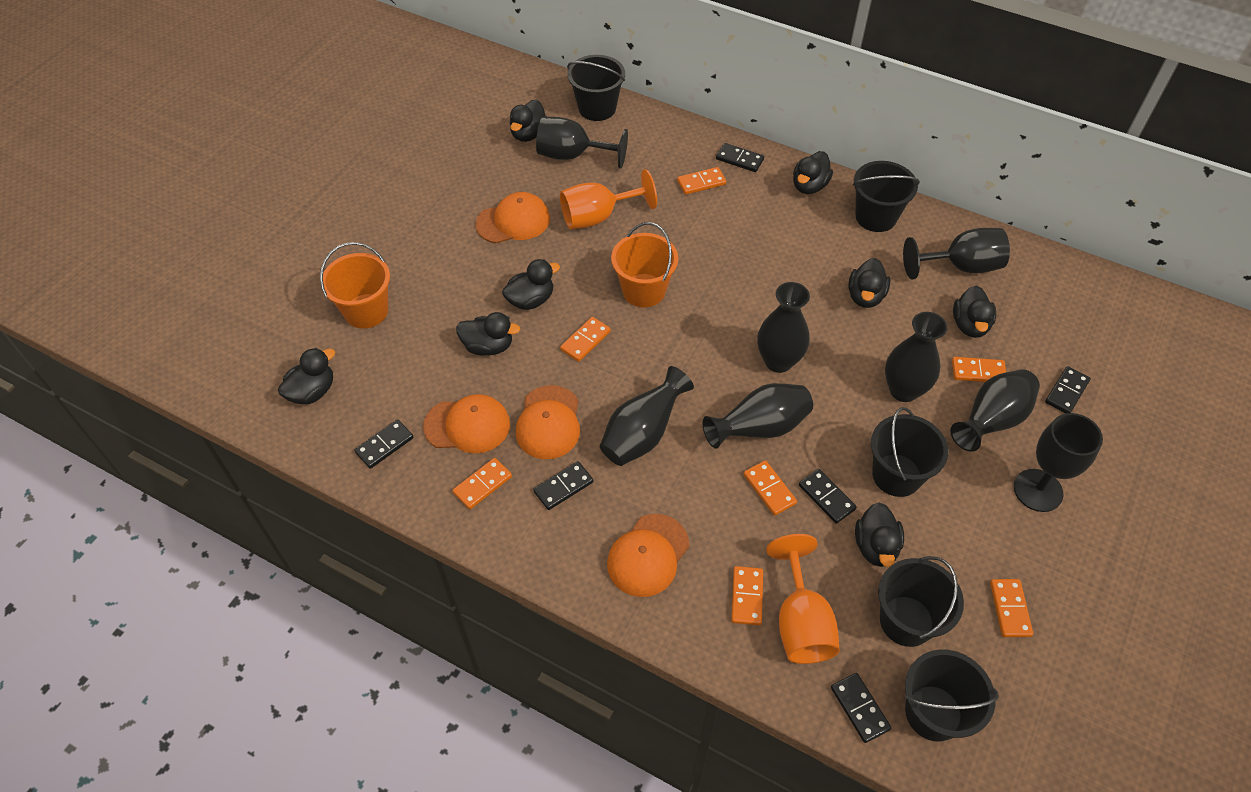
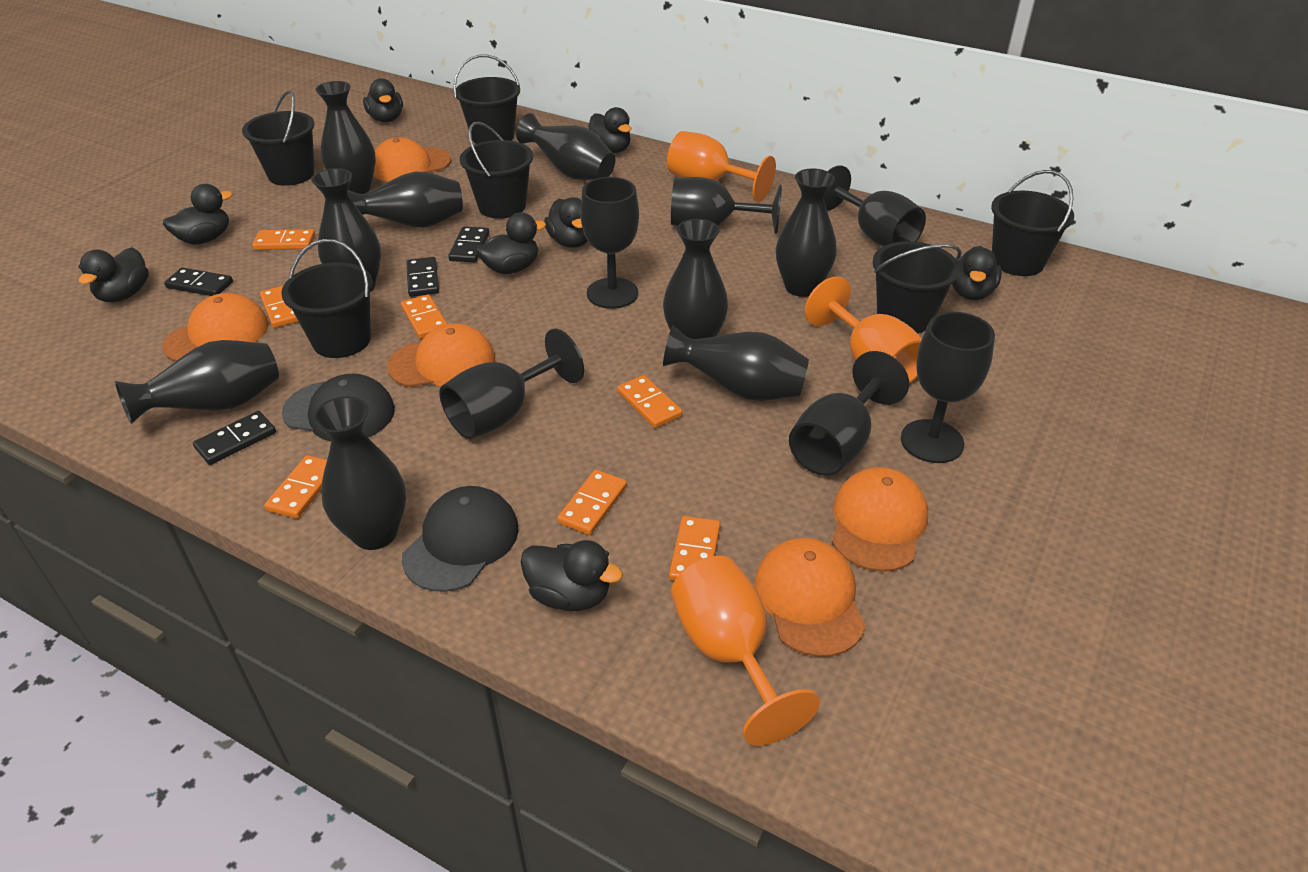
black bucket: 5 -> 6
black cap: 0 -> 2
black domino: 6 -> 4
black goblet: 3 -> 6
black vase: 5 -> 9
orange bucket: 2 -> 0
orange cap: 4 -> 5
orange goblet: 2 -> 3

